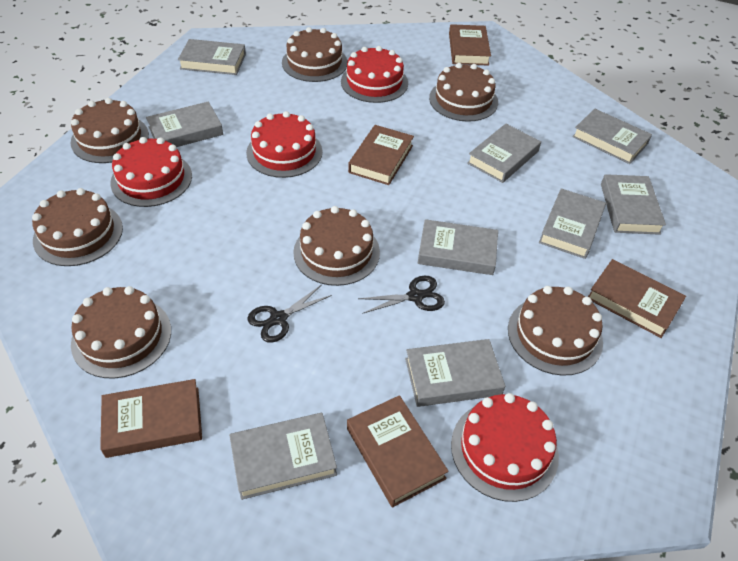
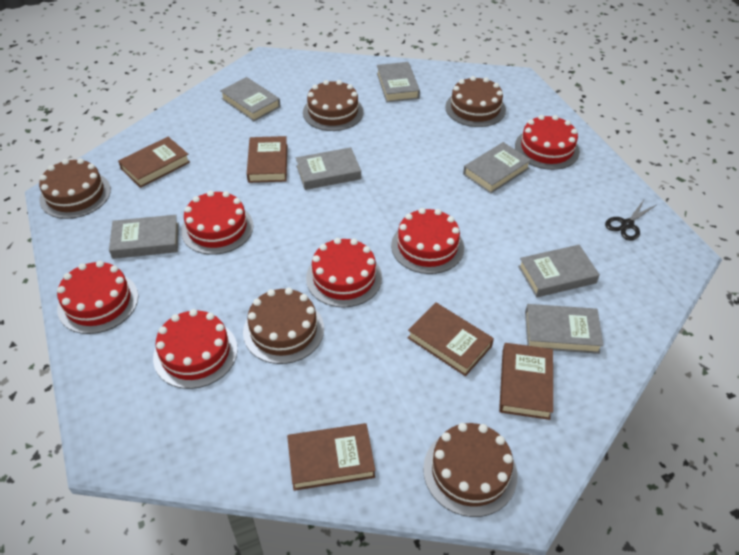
black scissors: 2 -> 1
brown cake: 7 -> 5
grey book: 9 -> 7
red cake: 4 -> 6

